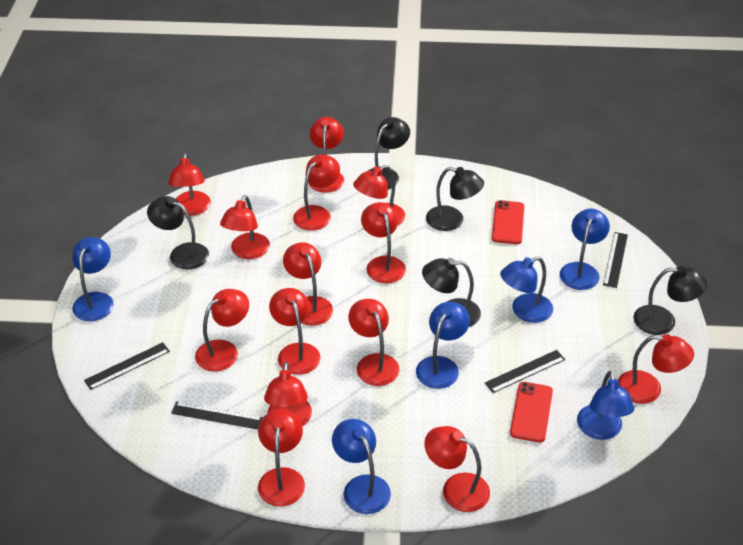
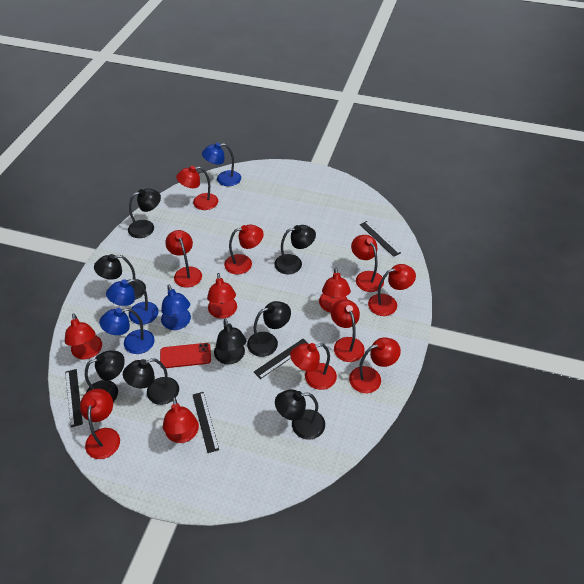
black lamp: 5 -> 8
blue lamp: 6 -> 4
red lamp: 14 -> 13
red phone: 2 -> 1

